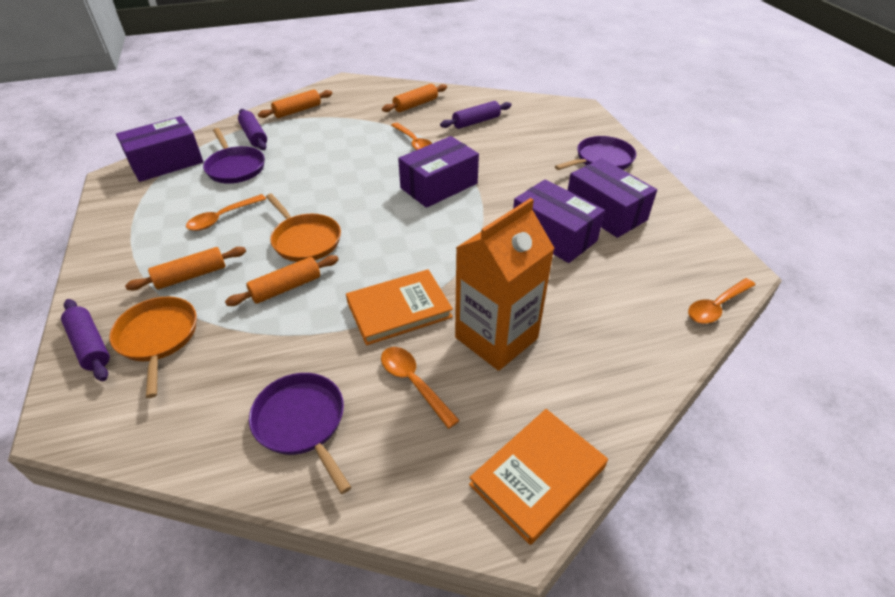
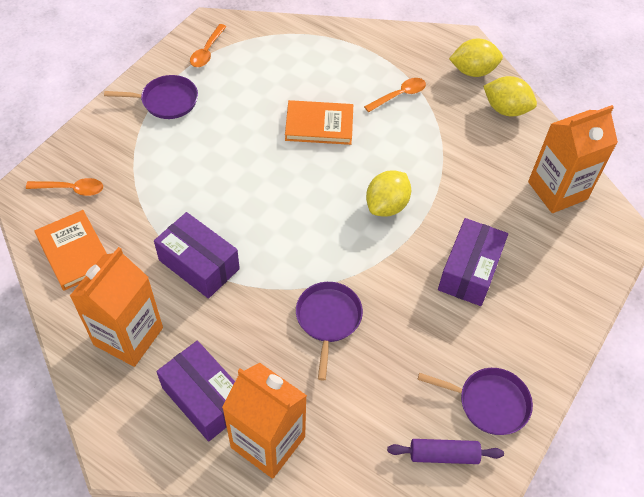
orange carton: 1 -> 3
orange pan: 2 -> 0
orange rolling pin: 4 -> 0
orange spoon: 4 -> 3
purple box: 4 -> 3
purple rolling pin: 3 -> 1
yellow lemon: 0 -> 3

